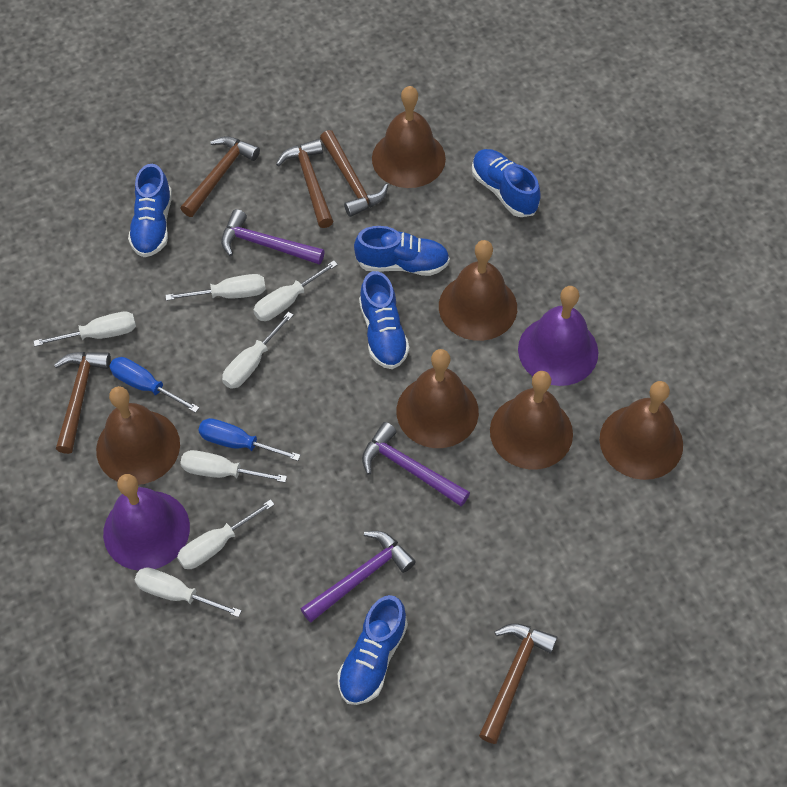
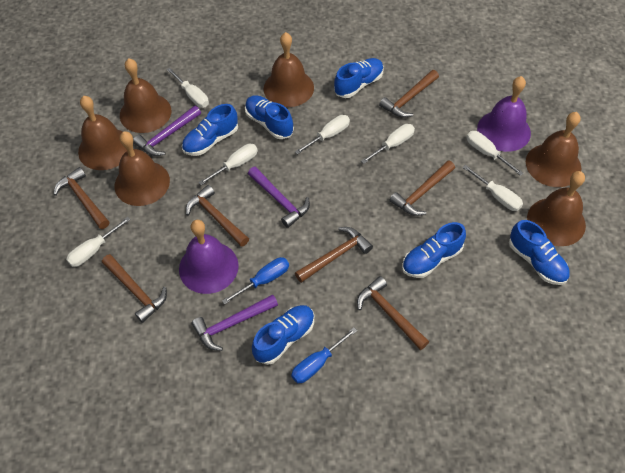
blue shoe: 5 -> 6
brown hammer: 5 -> 7

